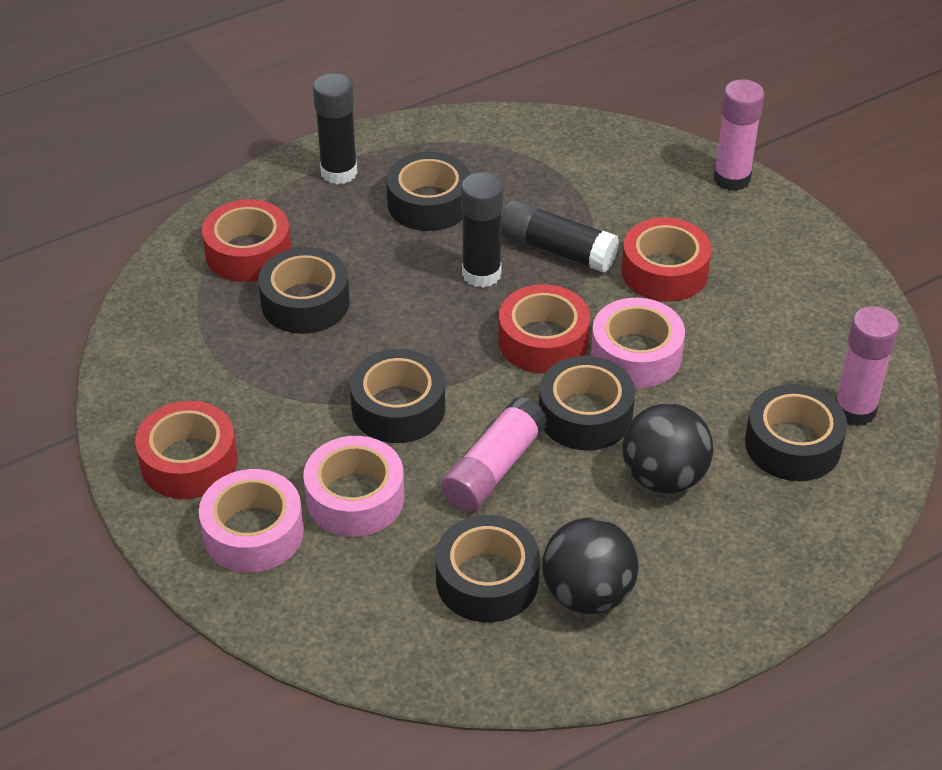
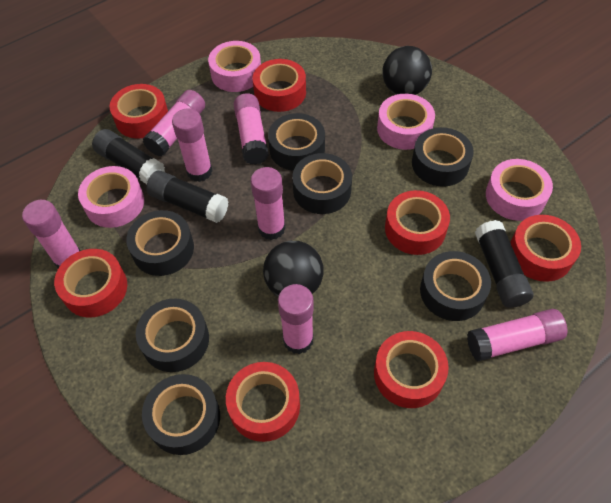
black tape: 6 -> 7
pink glue stick: 3 -> 7
pink tape: 3 -> 4
red tape: 4 -> 7

